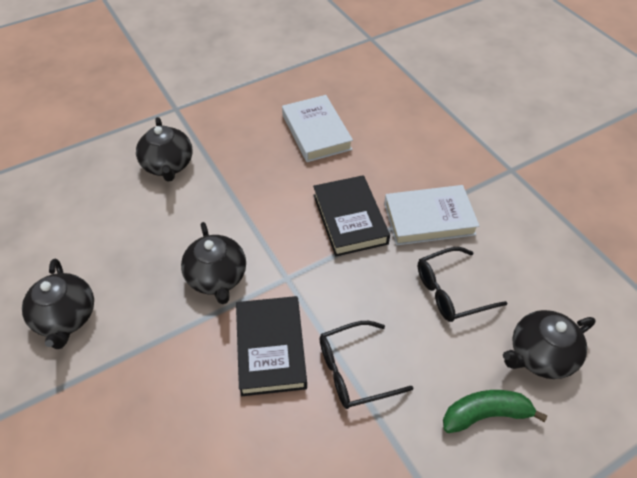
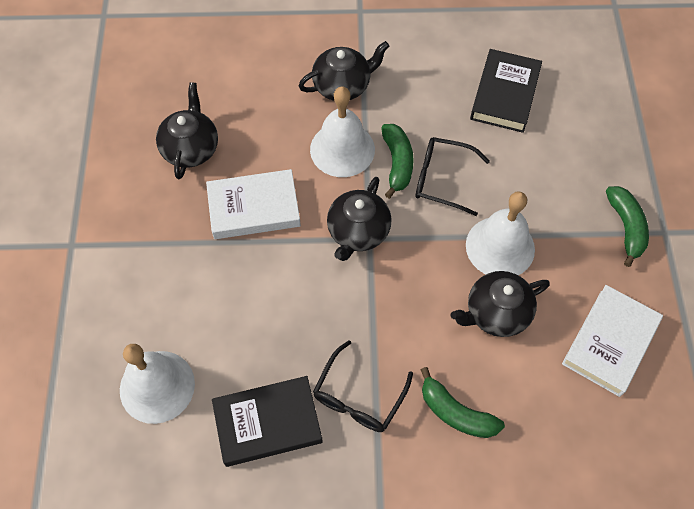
green banana: 1 -> 3
white bell: 0 -> 3

